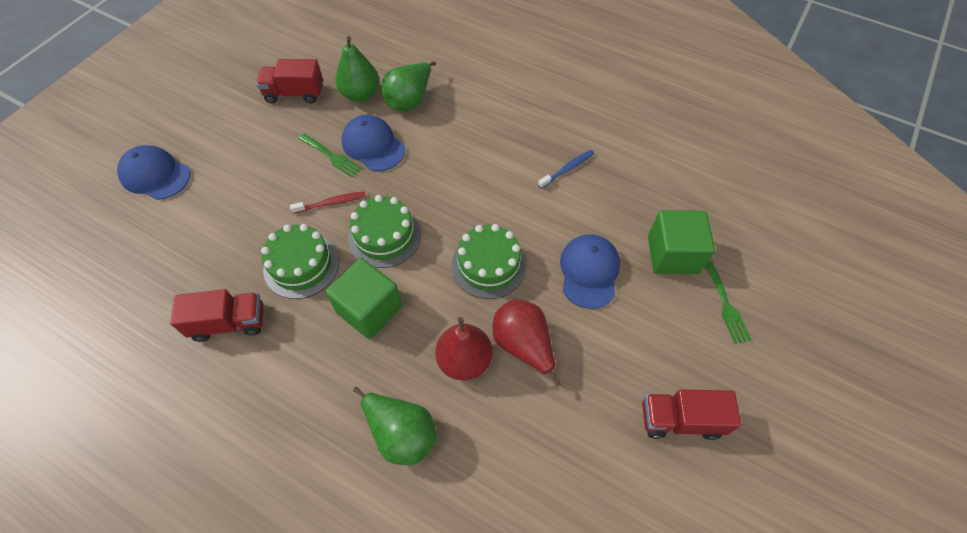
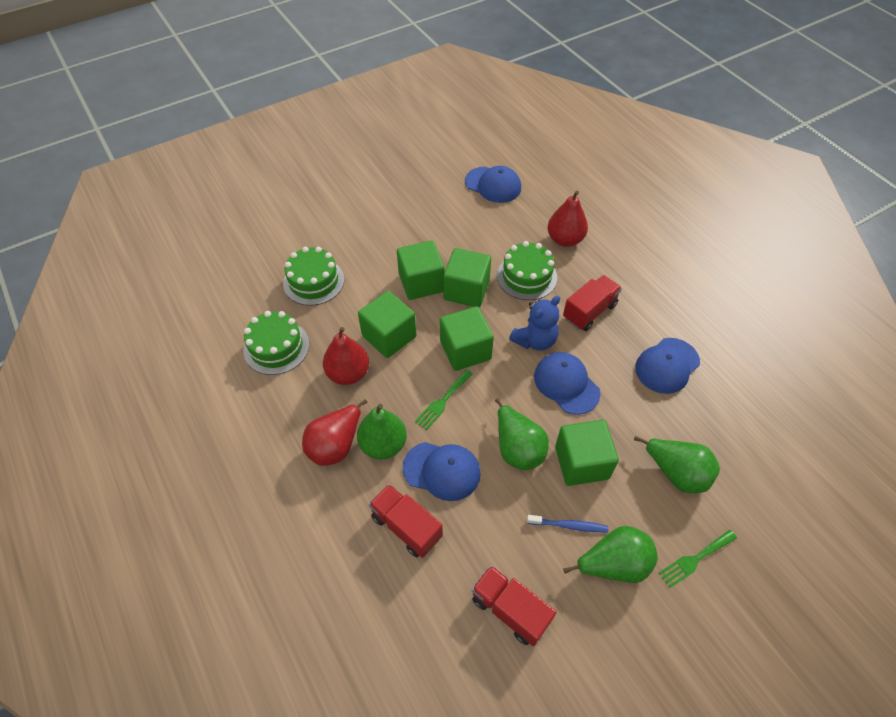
blue cap: 3 -> 4
blue teddy bear: 0 -> 1
green cube: 2 -> 5
green pear: 3 -> 4
red pear: 2 -> 3
red toothbrush: 1 -> 0

